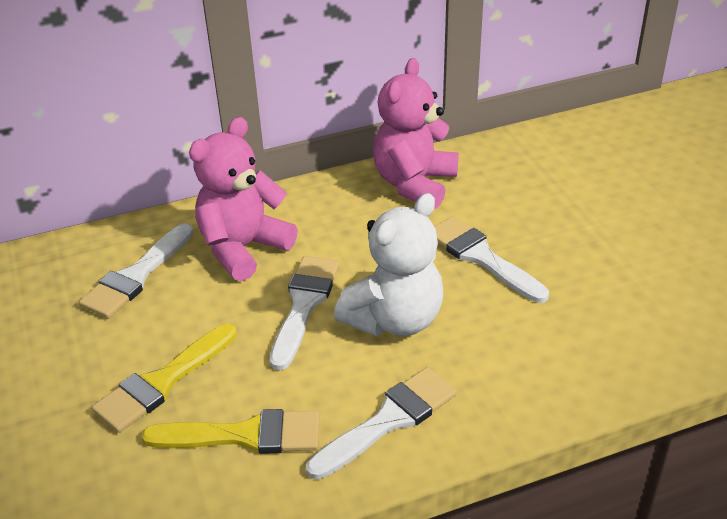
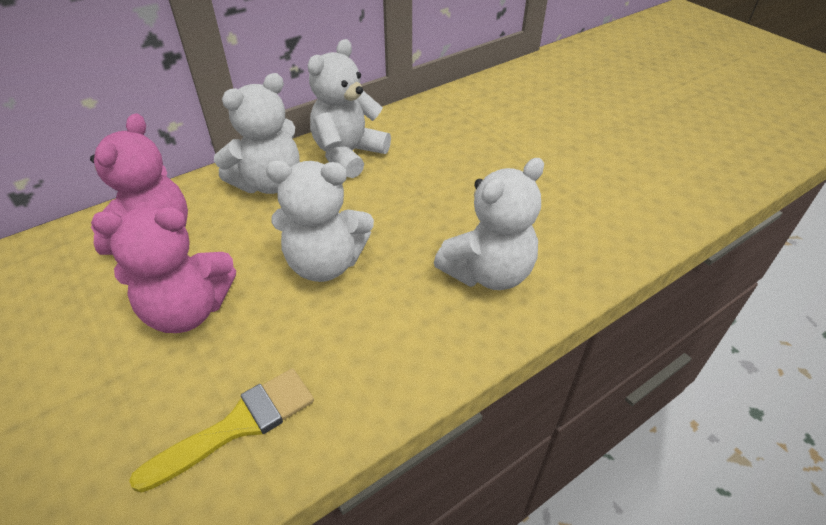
white brush: 4 -> 0
white teddy bear: 1 -> 4
yellow brush: 2 -> 1

